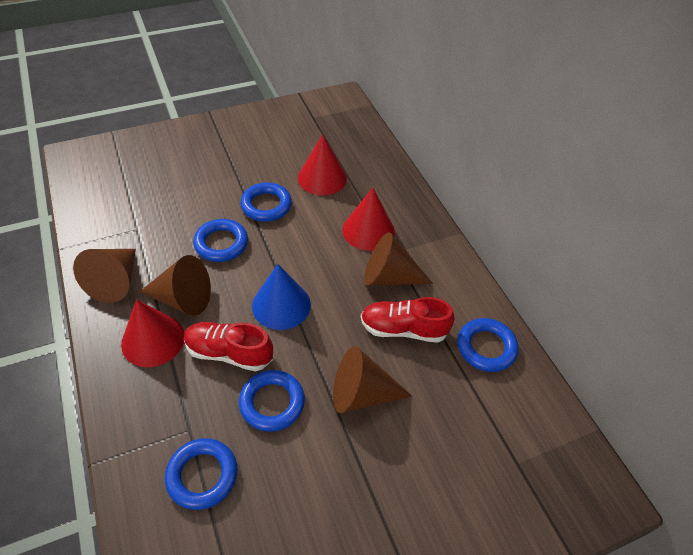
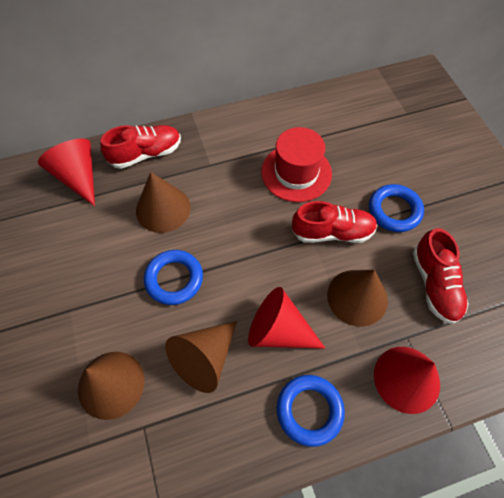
blue cone: 1 -> 0
blue ring: 5 -> 3
red hat: 0 -> 1
red shoe: 2 -> 3

